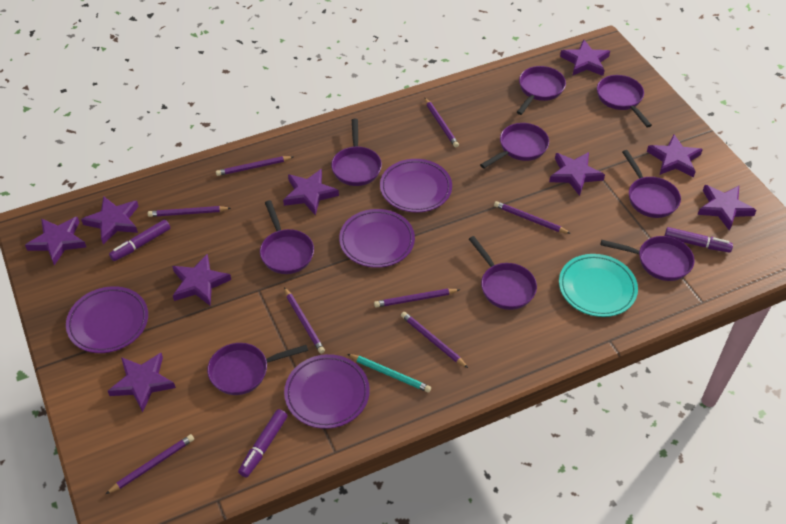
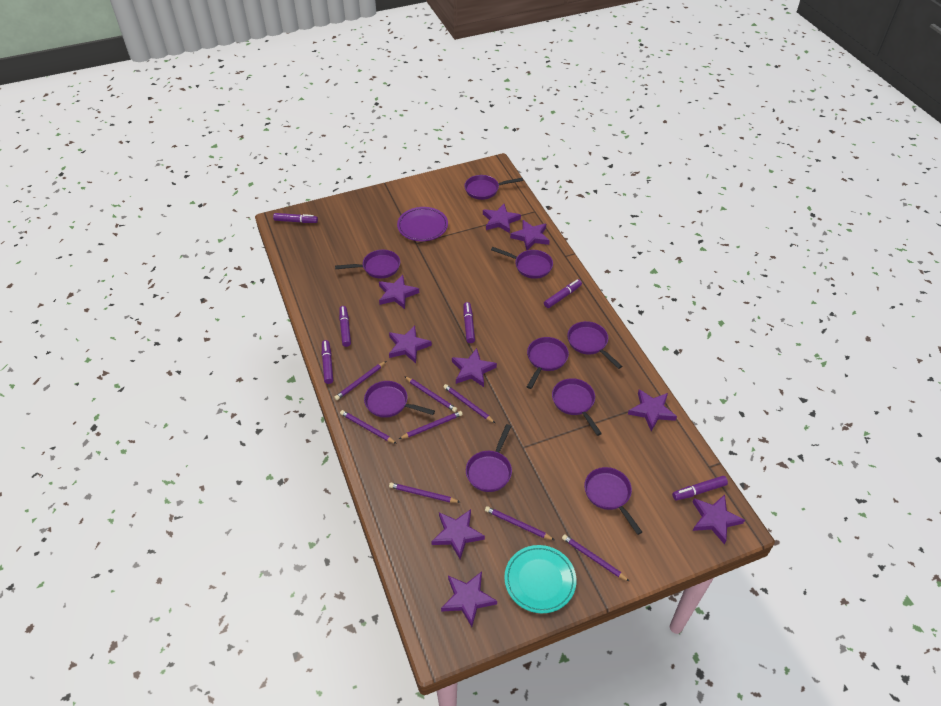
purple marker: 3 -> 6
purple plate: 4 -> 1
turquoise pencil: 1 -> 0

